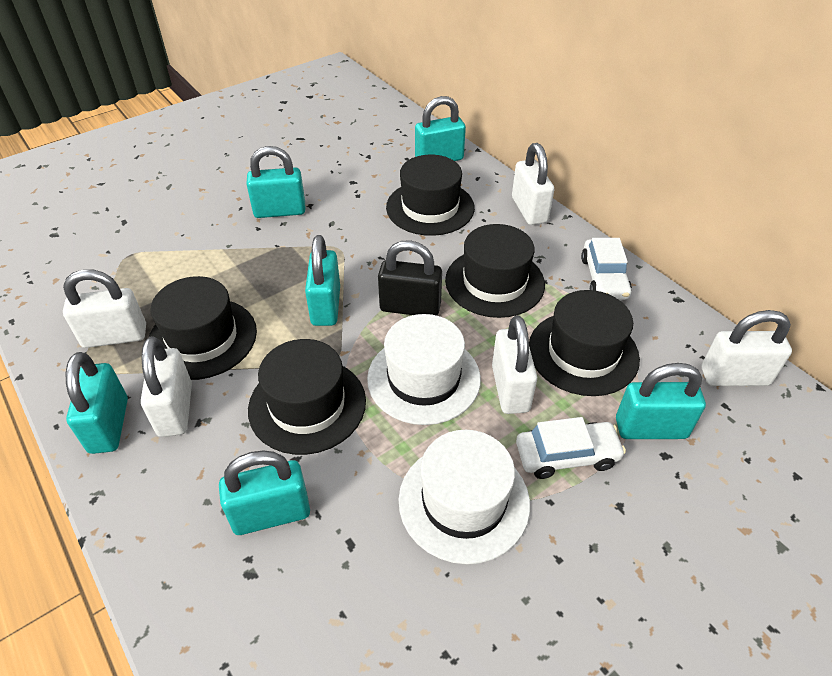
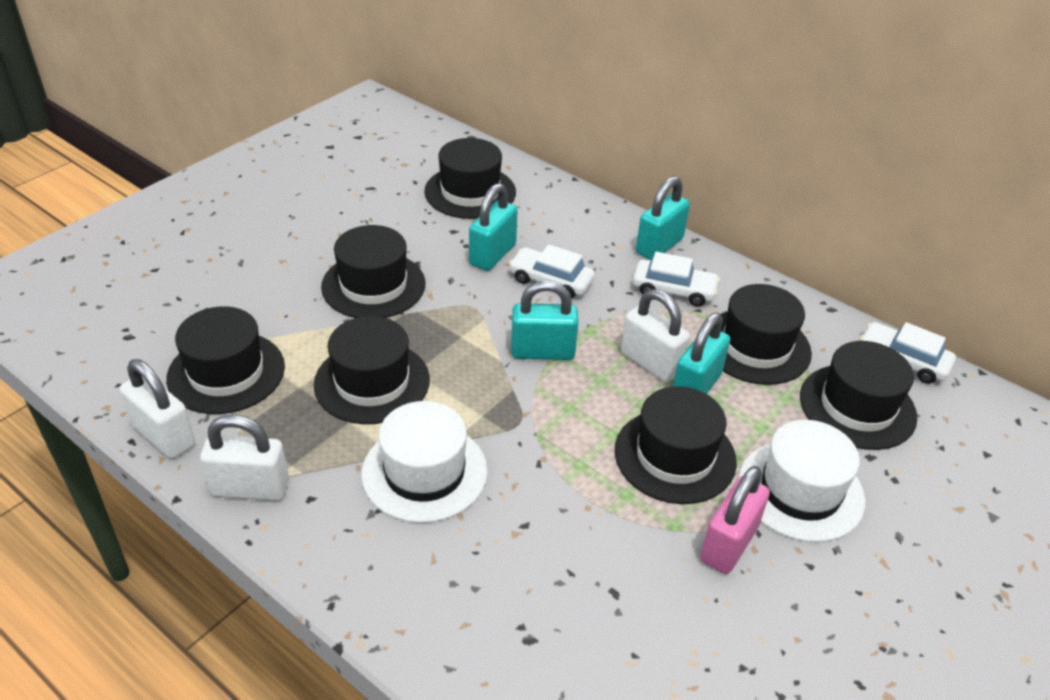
black hat: 5 -> 7
black padlock: 1 -> 0
pink padlock: 0 -> 1
turquoise padlock: 6 -> 4
white car: 2 -> 3
white padlock: 5 -> 3

